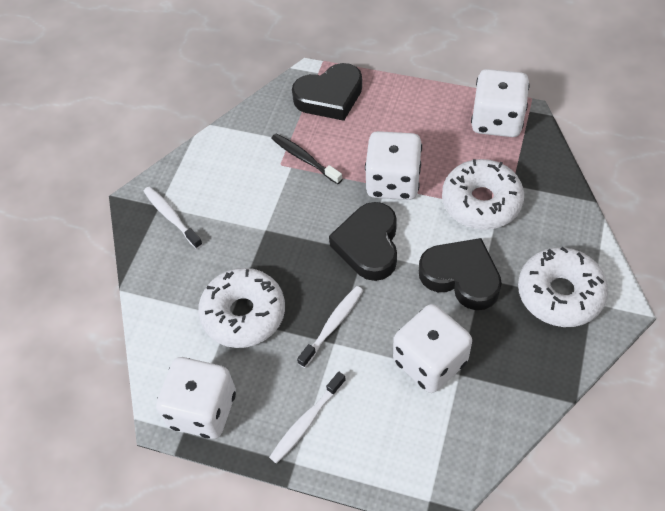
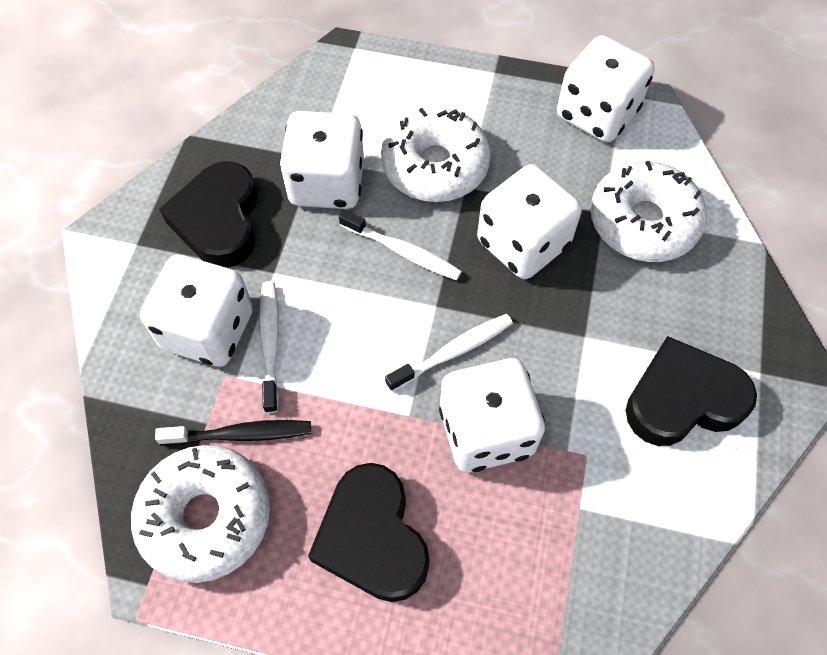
white dice: 4 -> 5

